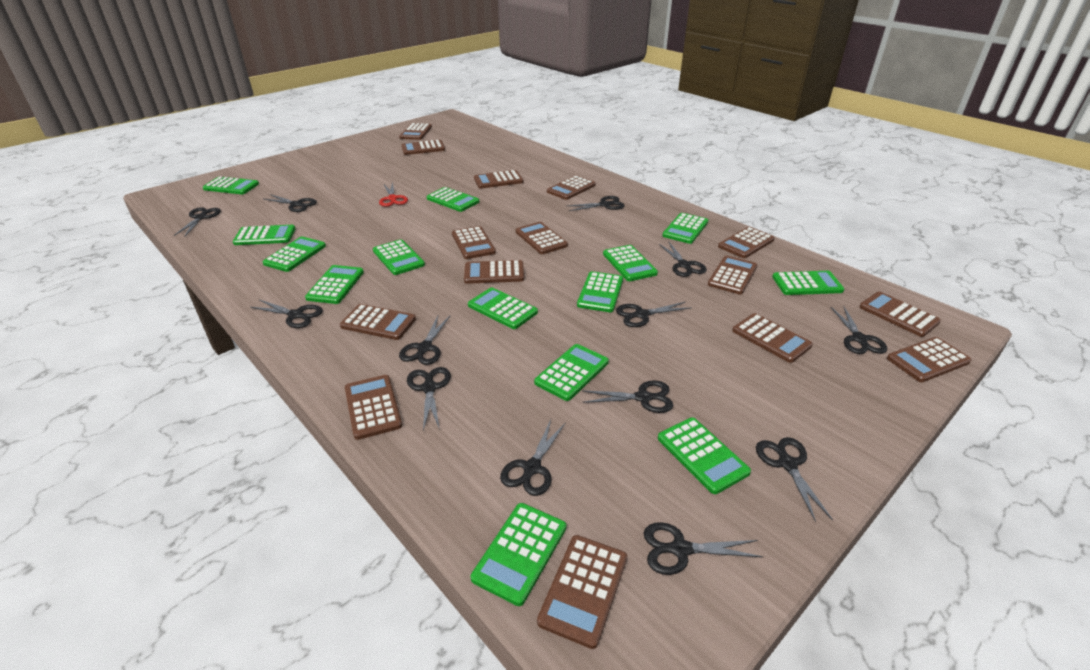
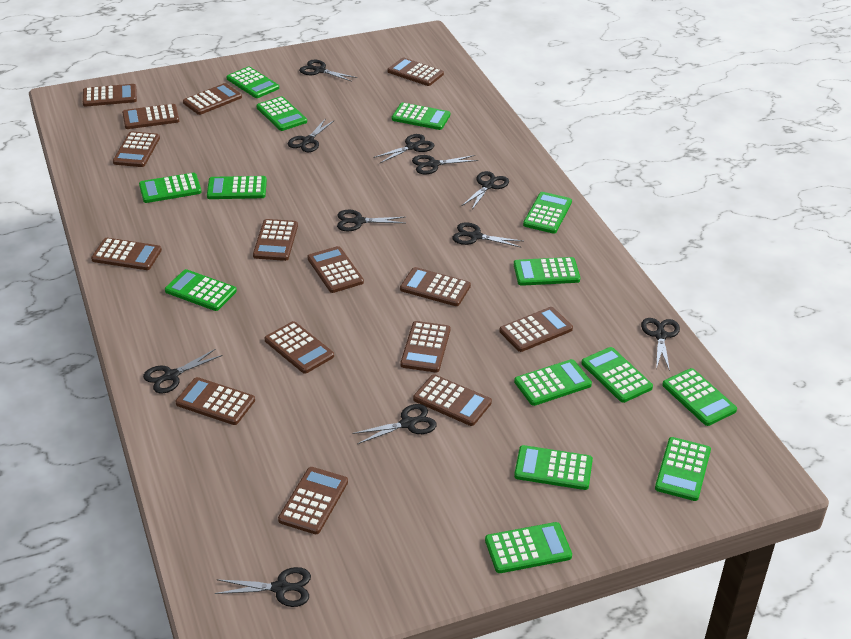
black scissors: 13 -> 11
red scissors: 1 -> 0

